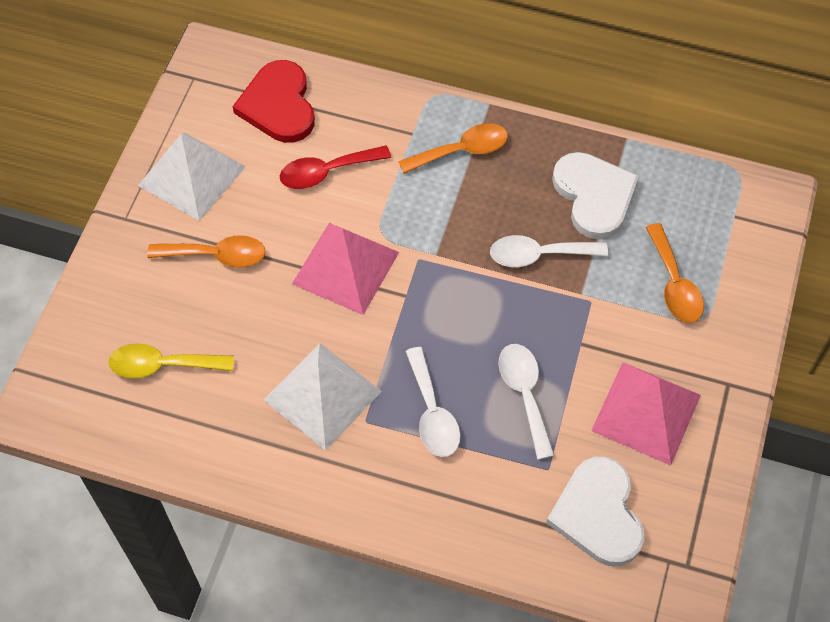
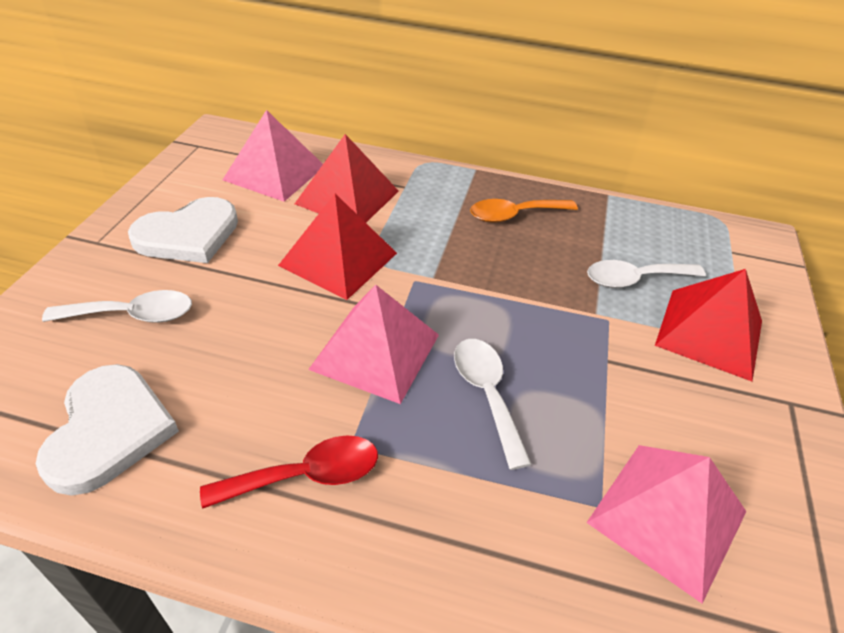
orange spoon: 3 -> 1
pink pyramid: 2 -> 3
red heart: 1 -> 0
red pyramid: 0 -> 3
white pyramid: 2 -> 0
yellow spoon: 1 -> 0

